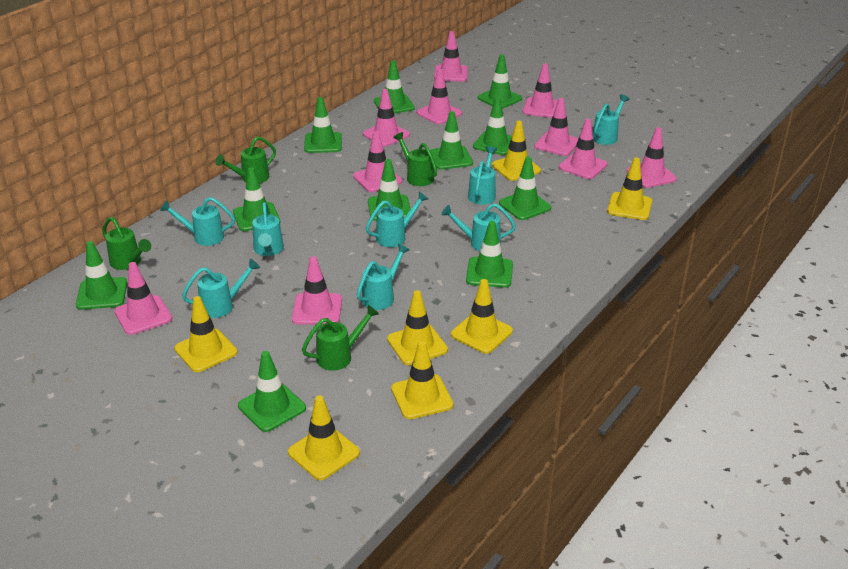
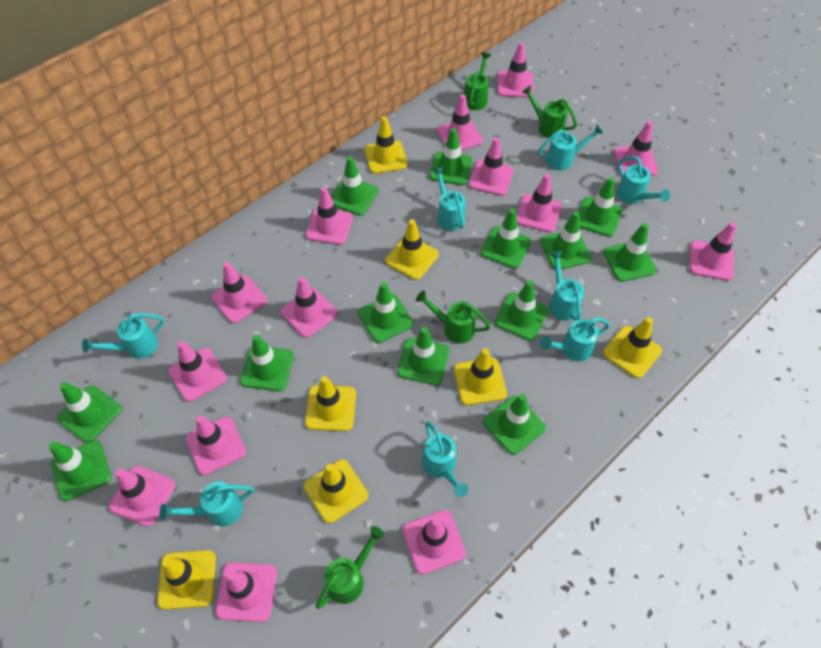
green traffic cone: 11 -> 13
pink traffic cone: 10 -> 14

